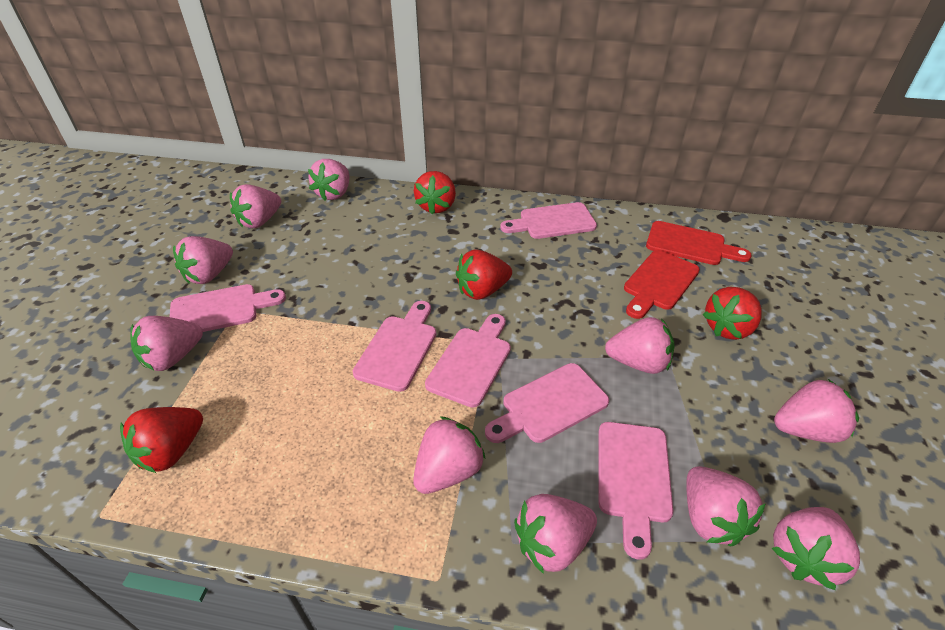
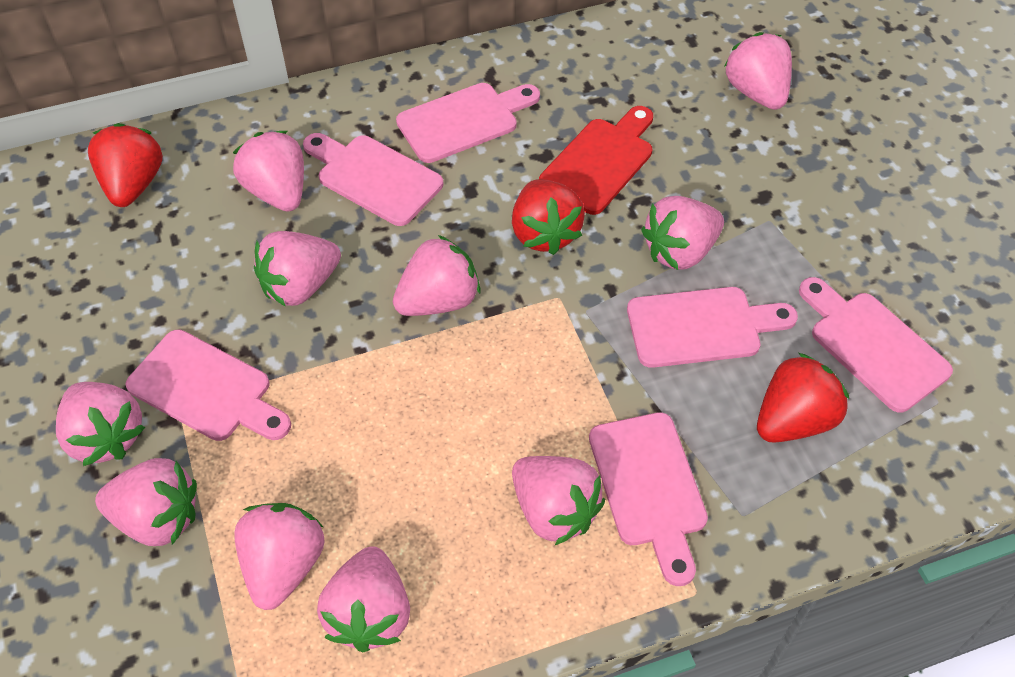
red cutting board: 2 -> 1
red strawberry: 4 -> 3

